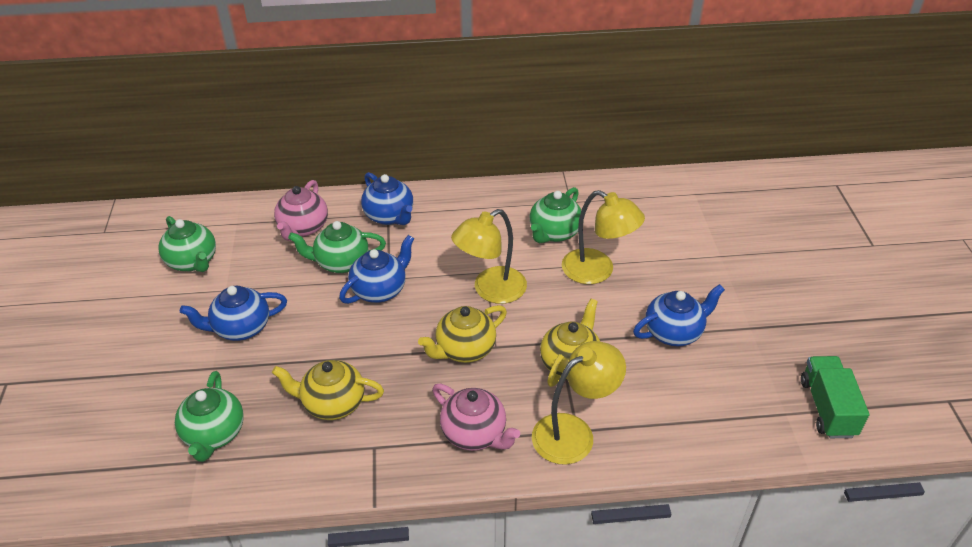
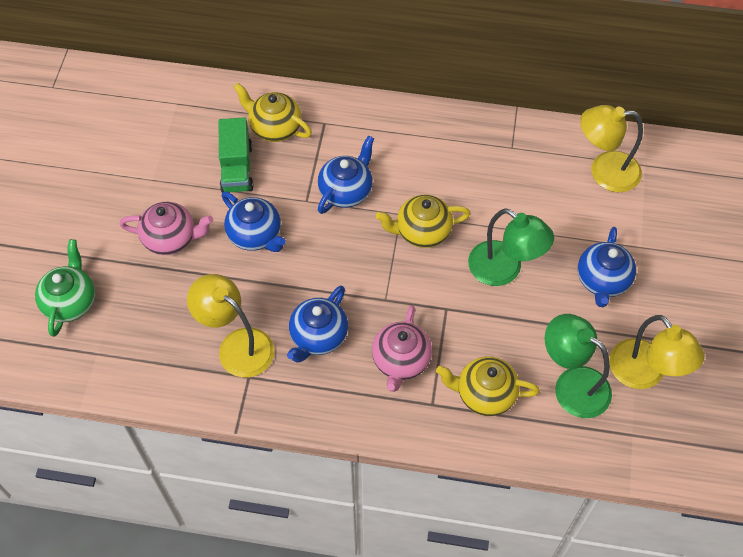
green lamp: 0 -> 2
green teapot: 4 -> 1

